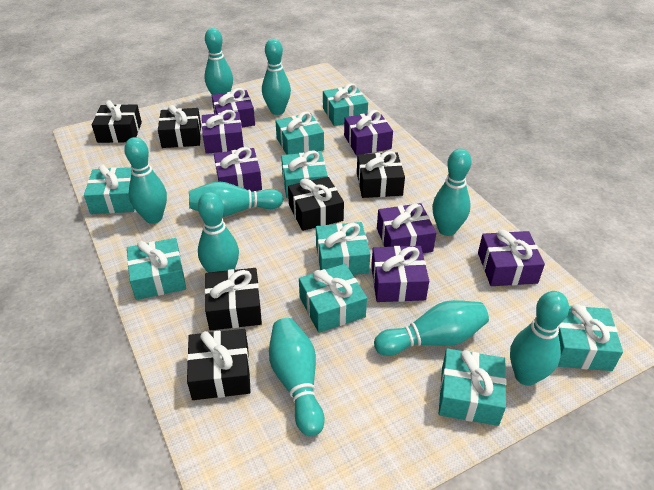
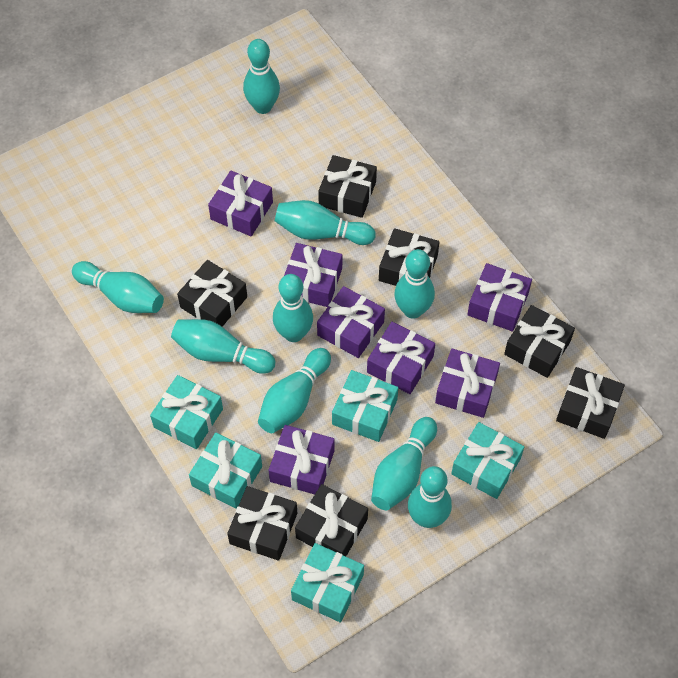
black gift: 6 -> 7
turquoise gift: 9 -> 5

